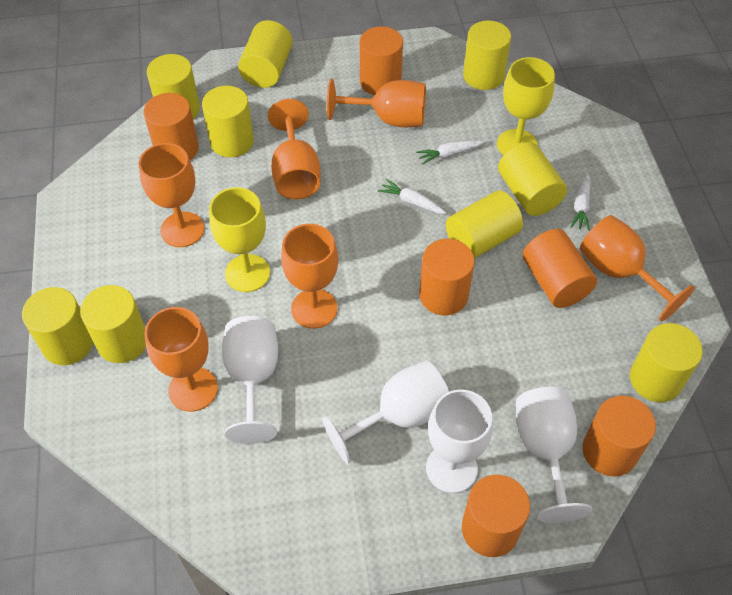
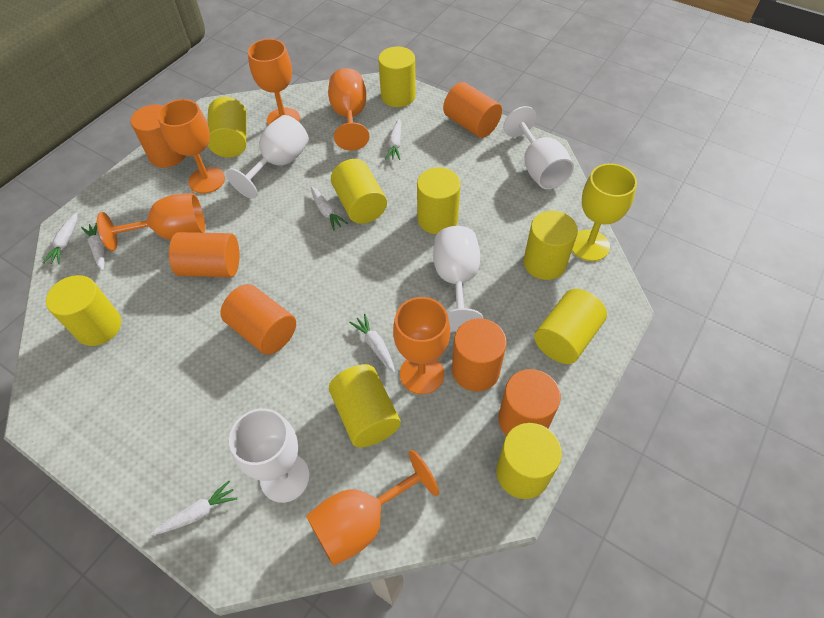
white carrot: 3 -> 6
yellow goblet: 2 -> 1

